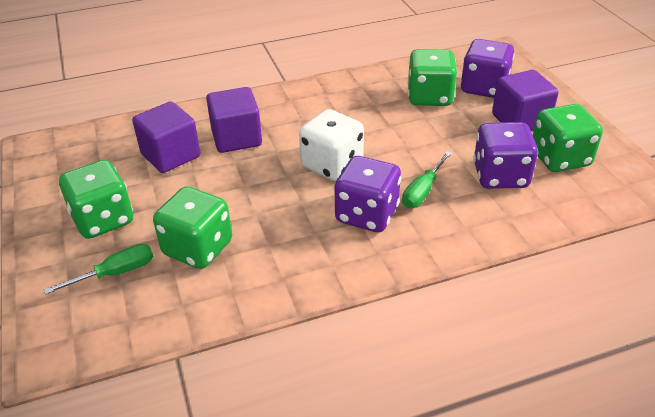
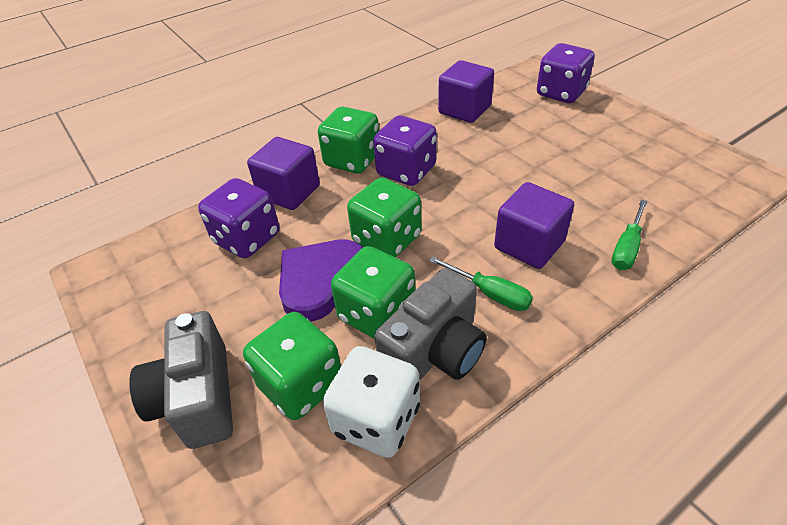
grey camera: 0 -> 2
purple heart: 0 -> 1

